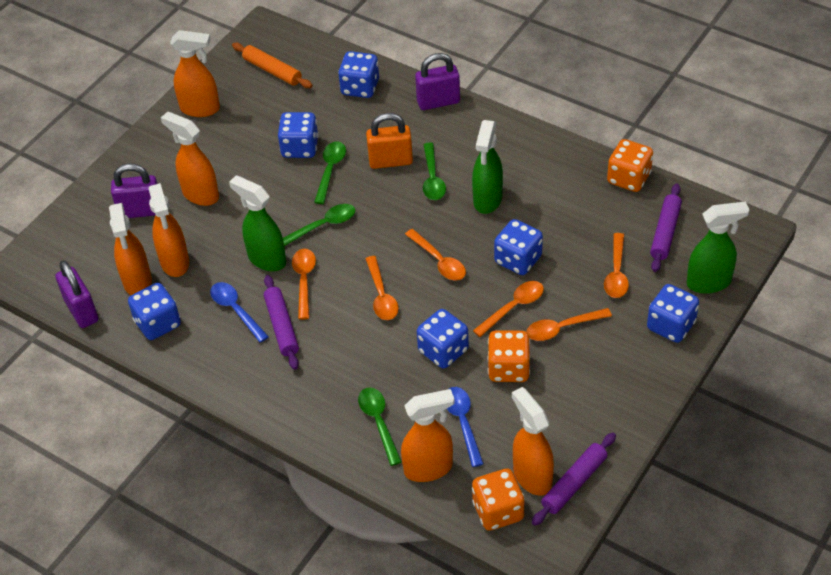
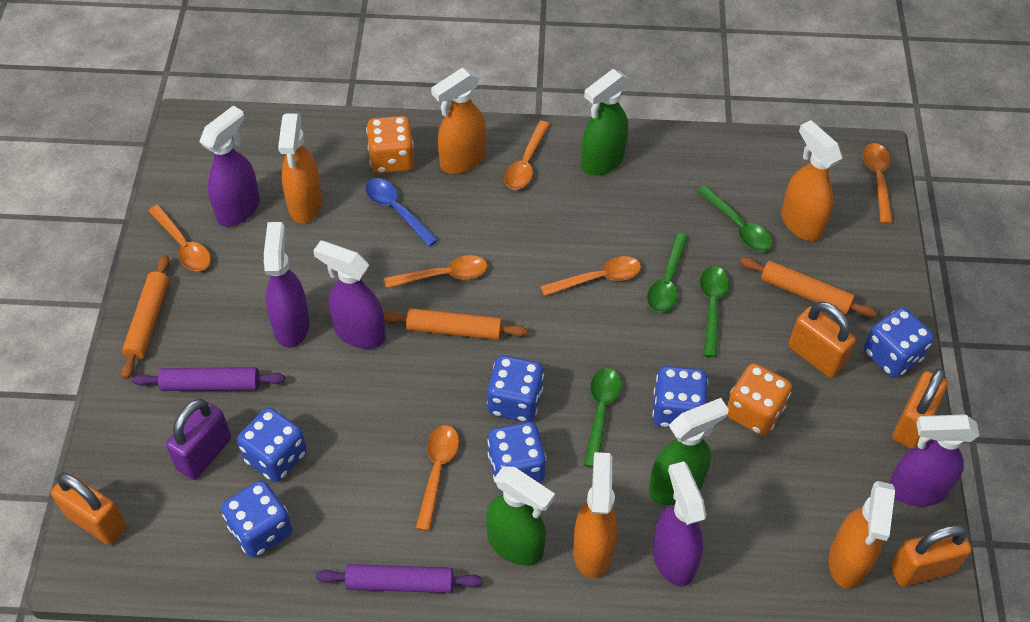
blue spoon: 2 -> 1
orange dice: 3 -> 2
orange padlock: 1 -> 4
orange rolling pin: 1 -> 3
orange spray bottle: 6 -> 5
purple padlock: 3 -> 1
purple rolling pin: 3 -> 2
purple spray bottle: 0 -> 5

